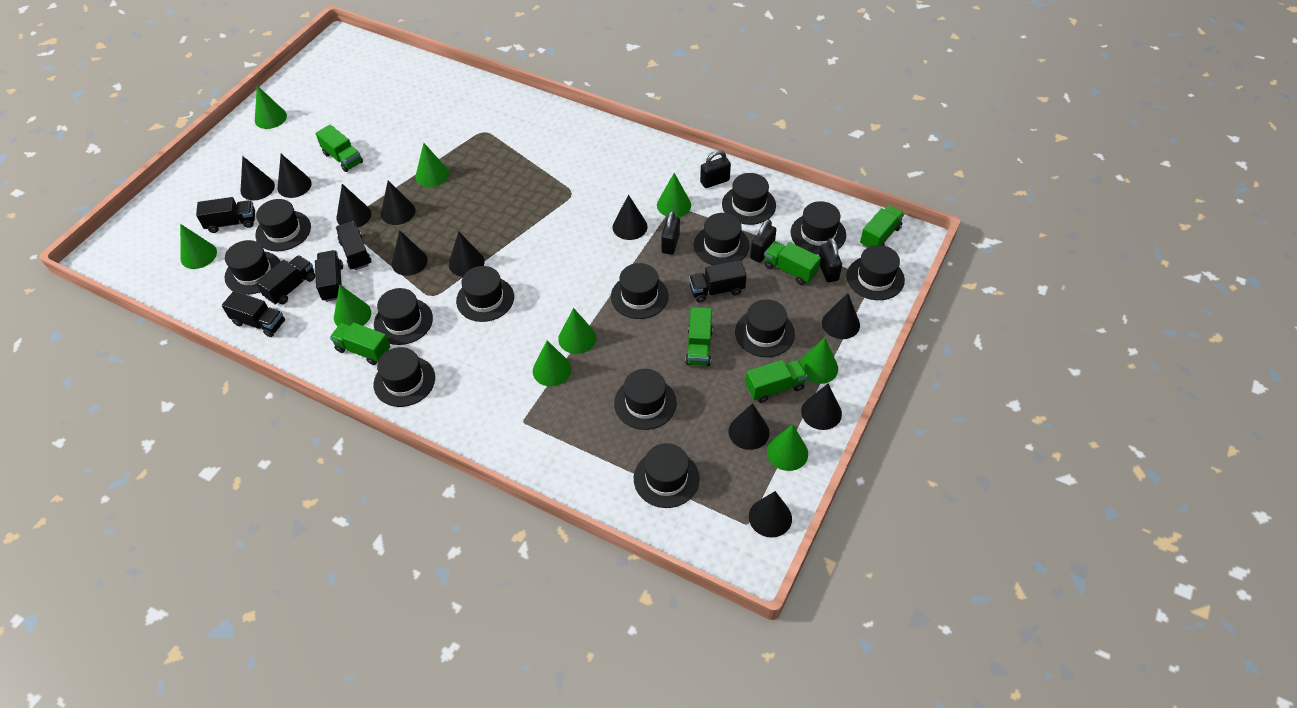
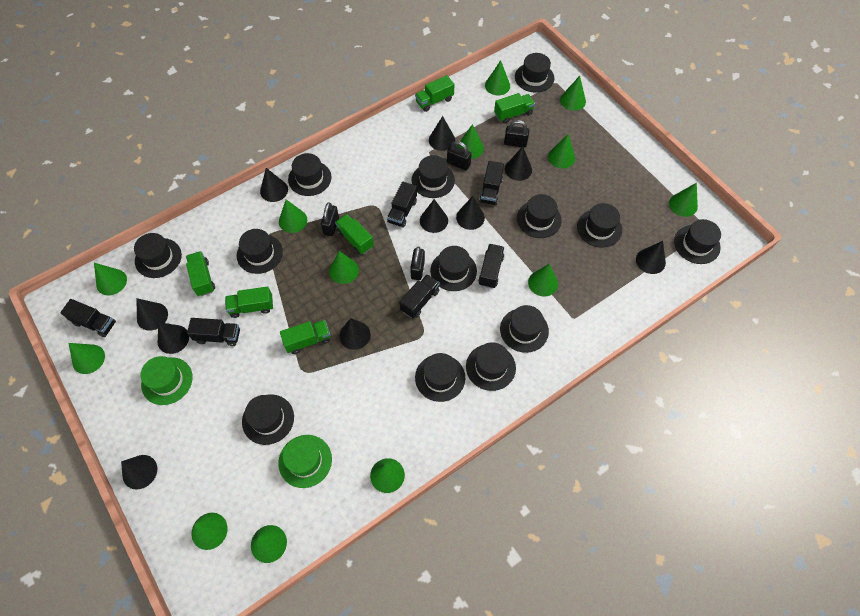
black cone: 11 -> 10
green cone: 9 -> 13
green hat: 0 -> 2

